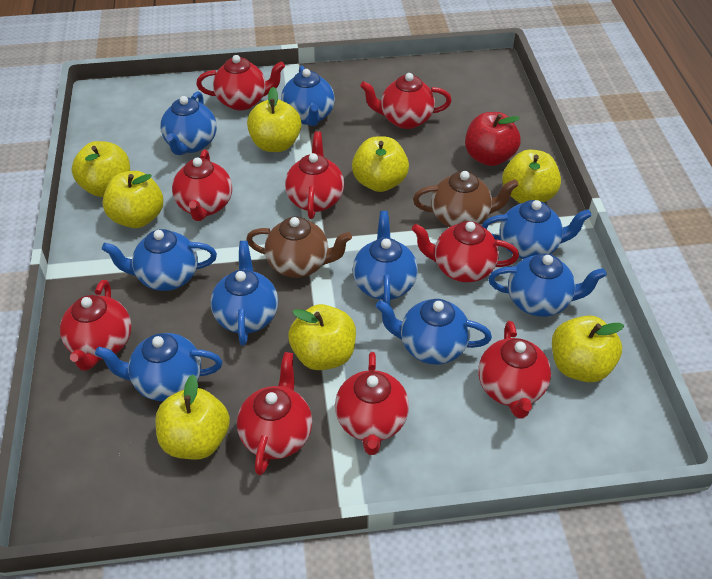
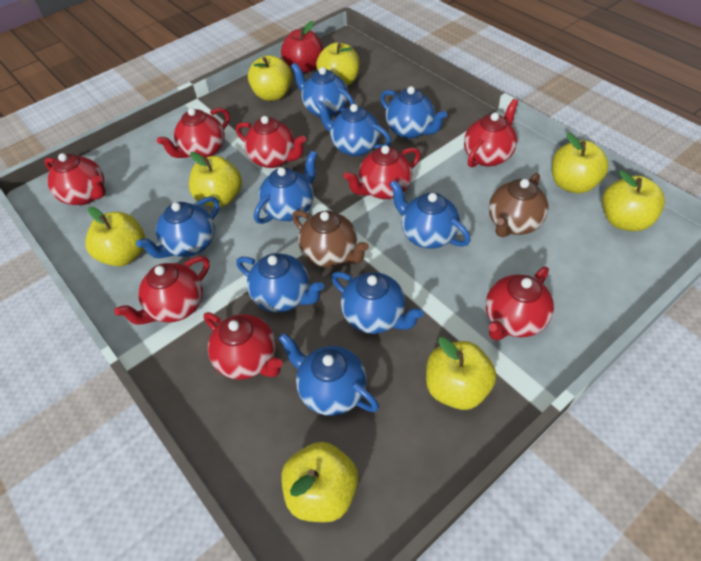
red teapot: 9 -> 8

